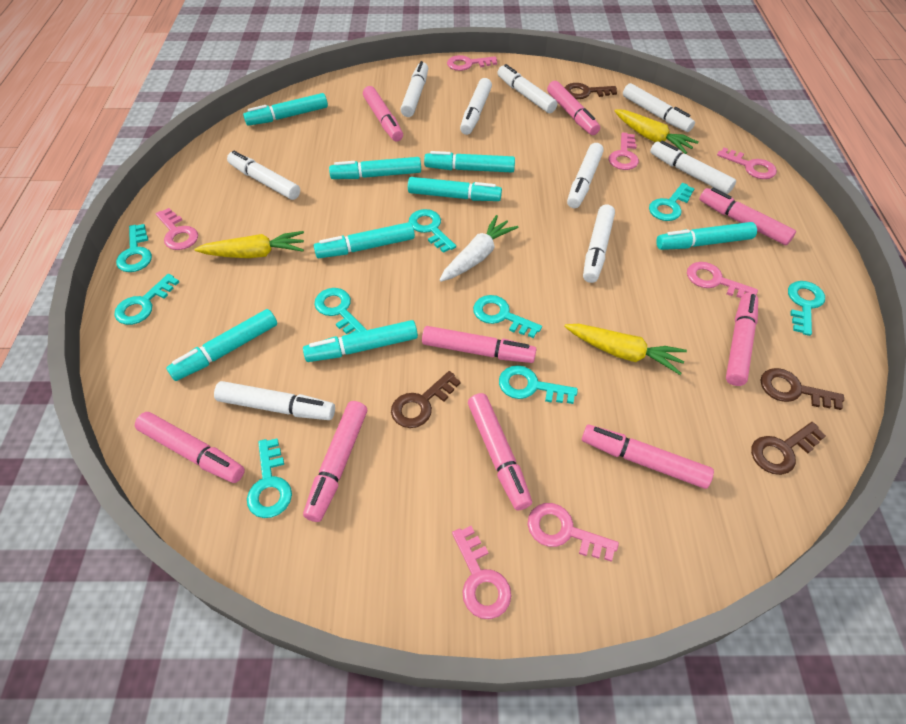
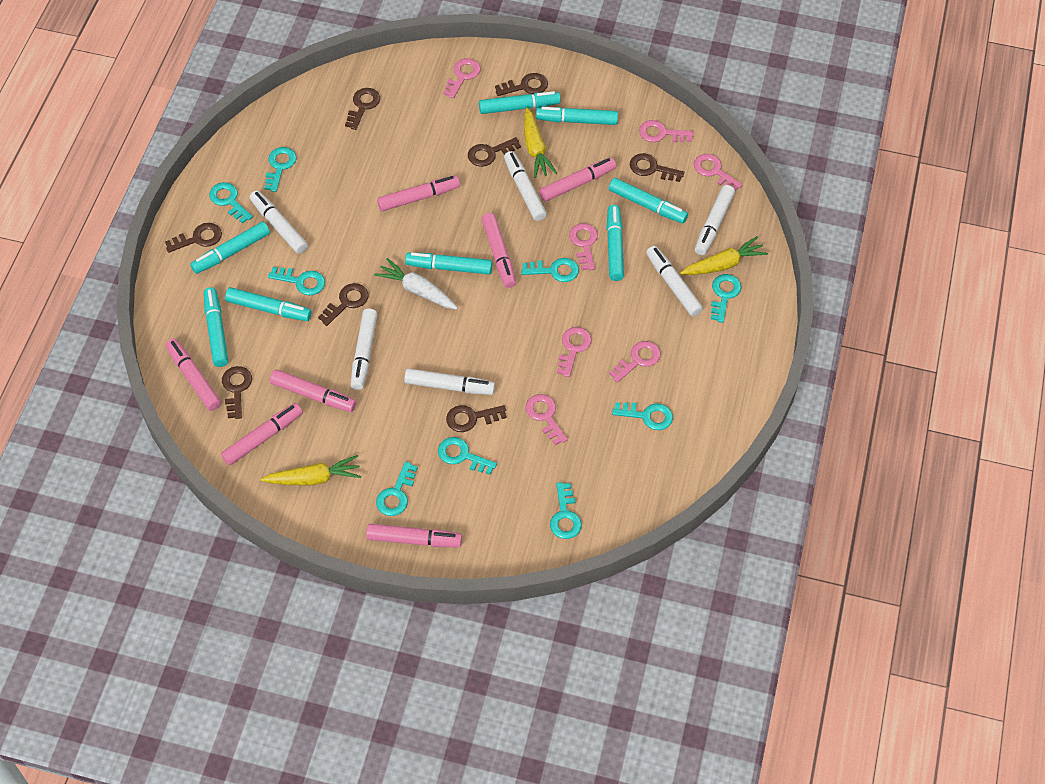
brown key: 4 -> 8
pink marker: 9 -> 7
white marker: 9 -> 6

